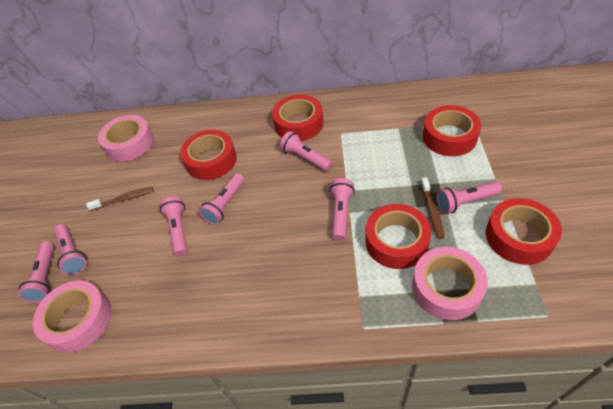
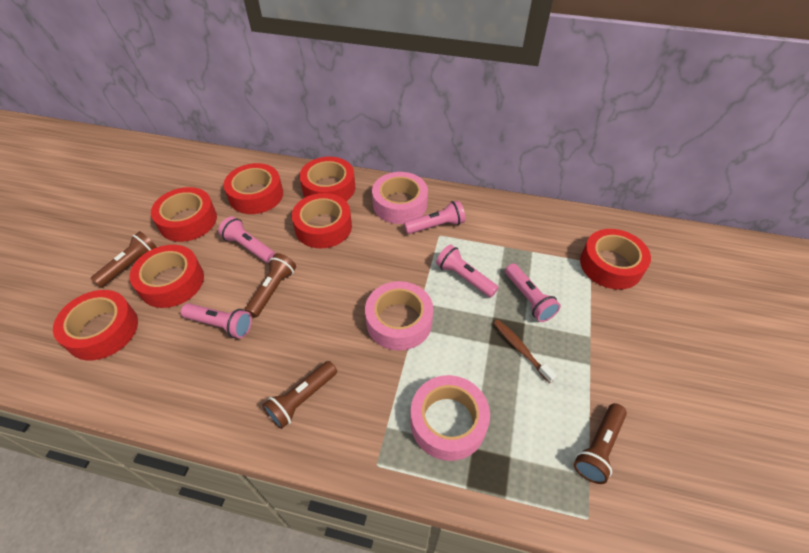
brown flashlight: 0 -> 4
brown toothbrush: 2 -> 1
pink flashlight: 7 -> 5
red tape: 5 -> 7

